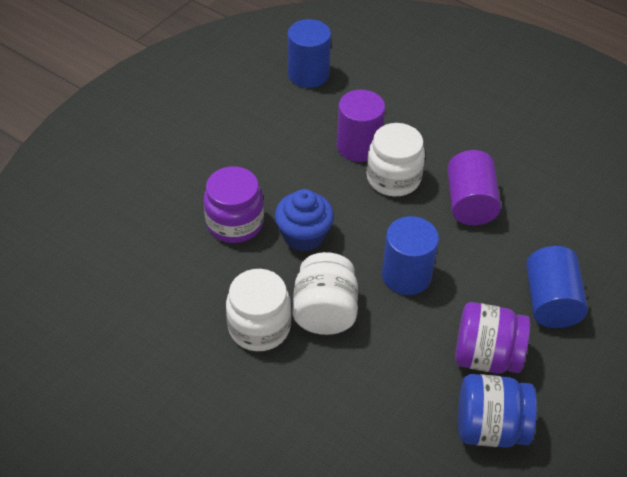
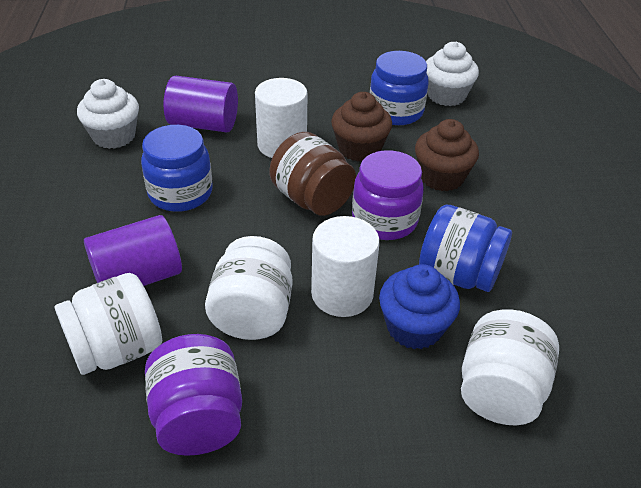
blue cylinder: 3 -> 0
blue jar: 1 -> 3
brown cupcake: 0 -> 2
brown jar: 0 -> 1
white cupcake: 0 -> 2
white cylinder: 0 -> 2

